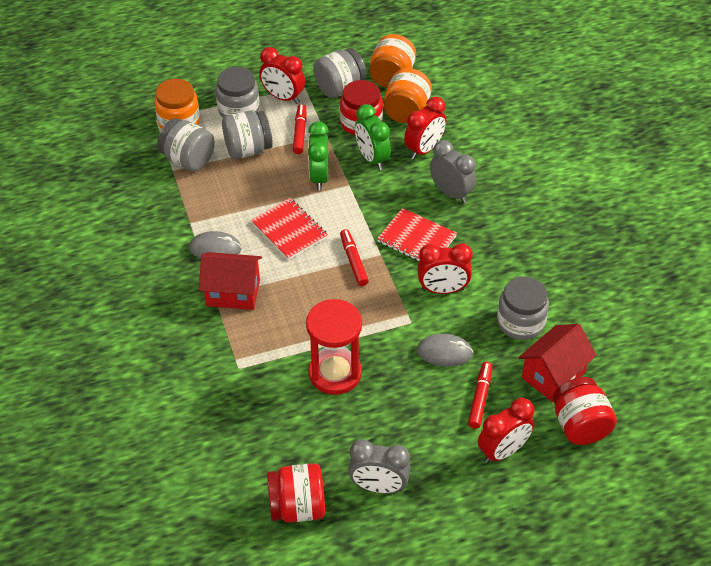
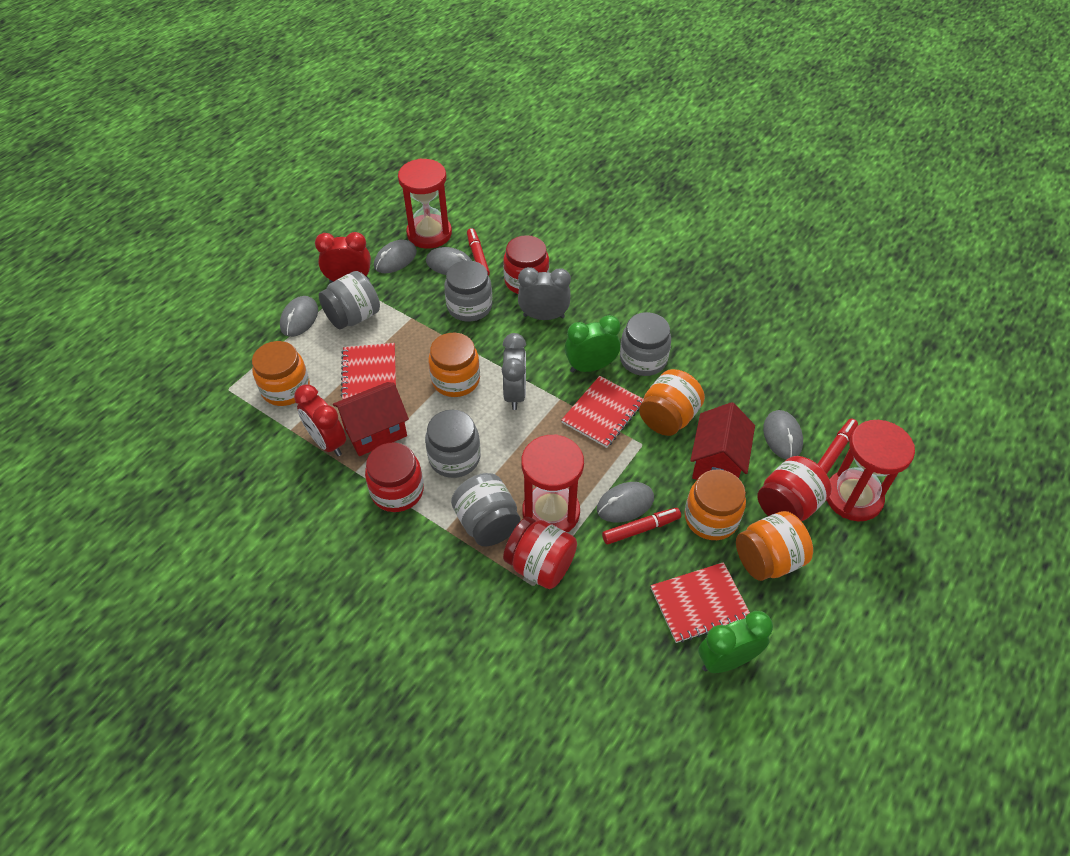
grey mouse: 2 -> 5
orange jar: 3 -> 5
red clock: 4 -> 2
red hourglass: 1 -> 3
red jar: 3 -> 4
red notebook: 2 -> 3

